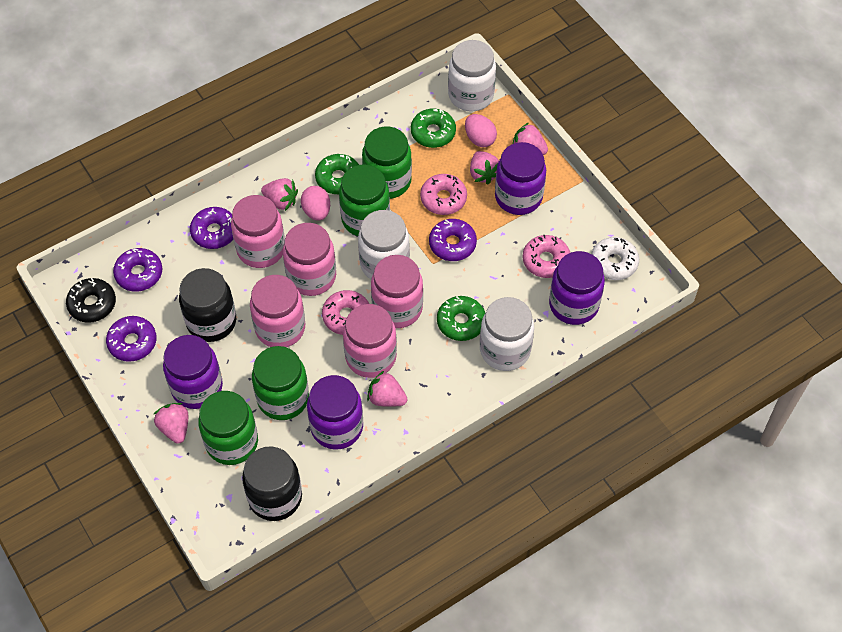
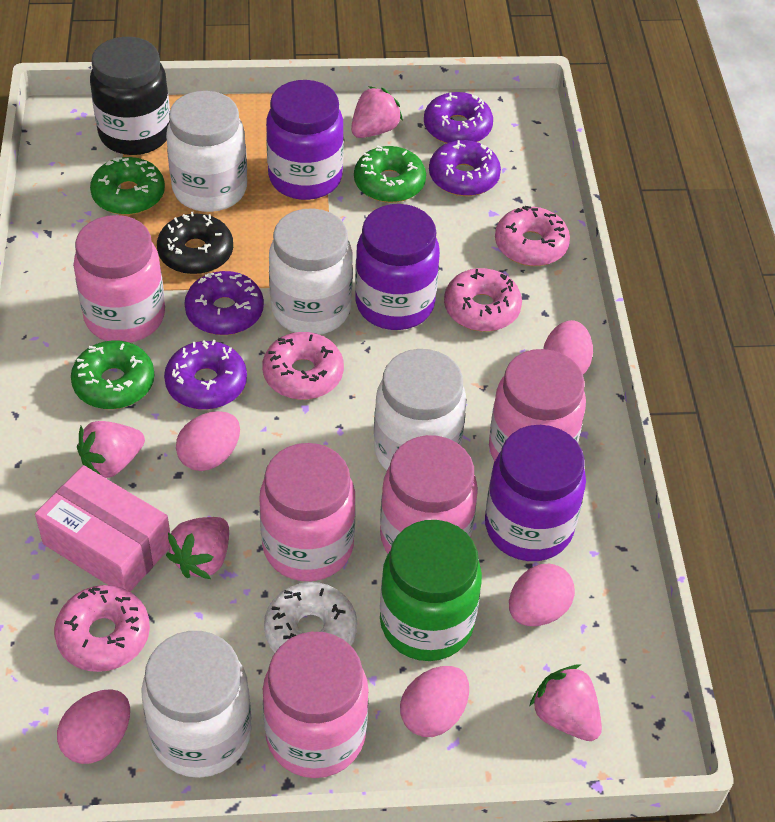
black jar: 2 -> 1
green jar: 4 -> 1
pink box: 0 -> 1
pink donut: 3 -> 4
pink egg: 2 -> 5
pink strawberry: 5 -> 4
purple jar: 4 -> 3
white jar: 3 -> 4

